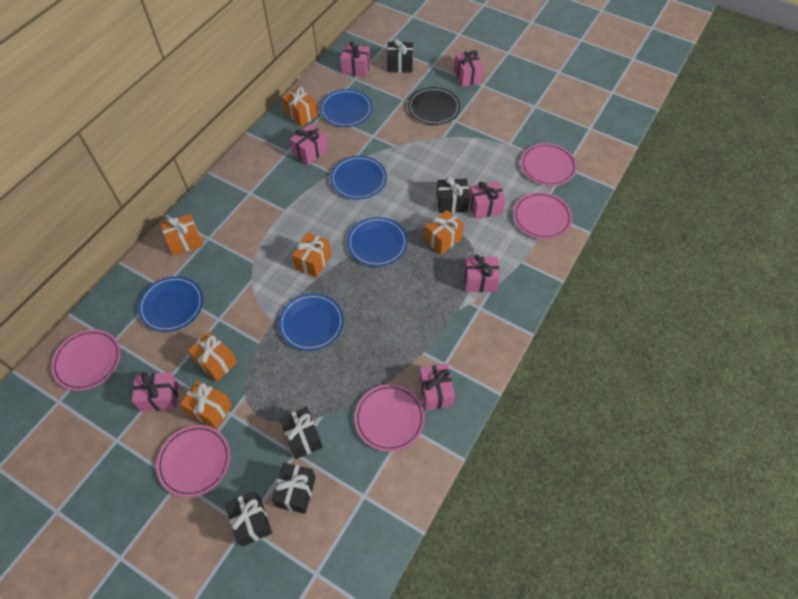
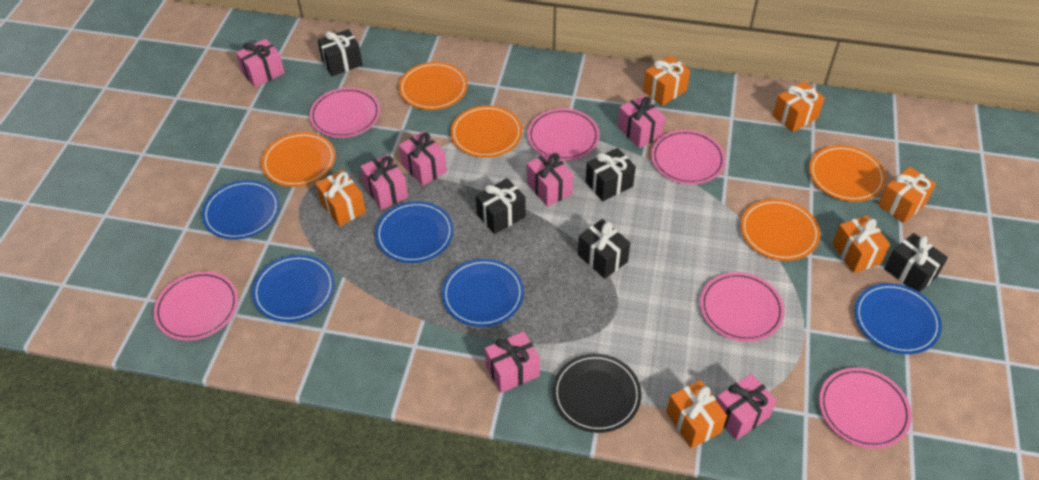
orange plate: 0 -> 5
pink plate: 5 -> 6

